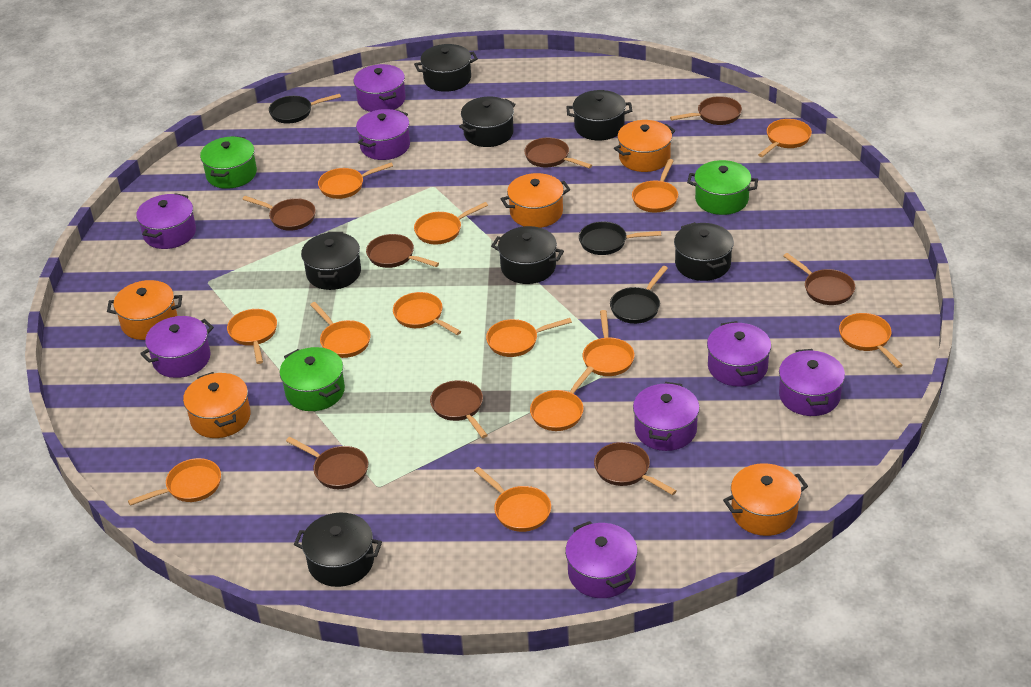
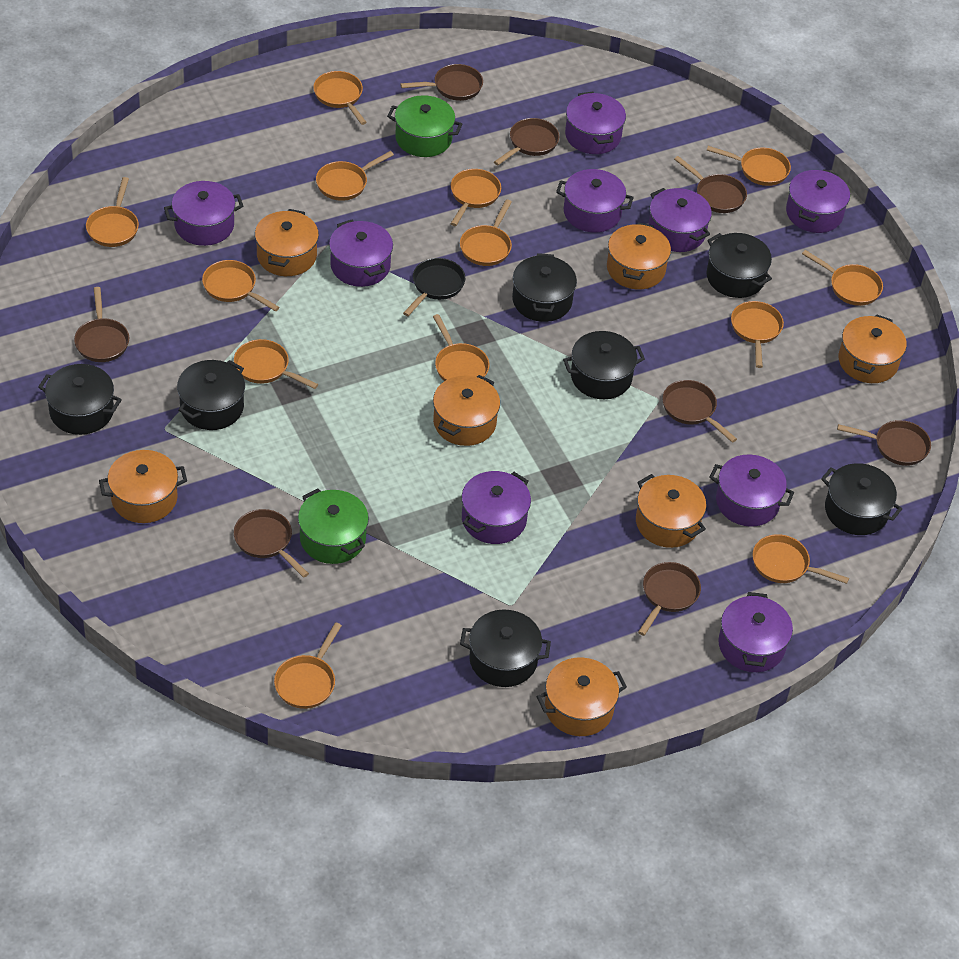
black pan: 3 -> 1
green pot: 3 -> 2
orange pot: 5 -> 7
purple pot: 8 -> 9

